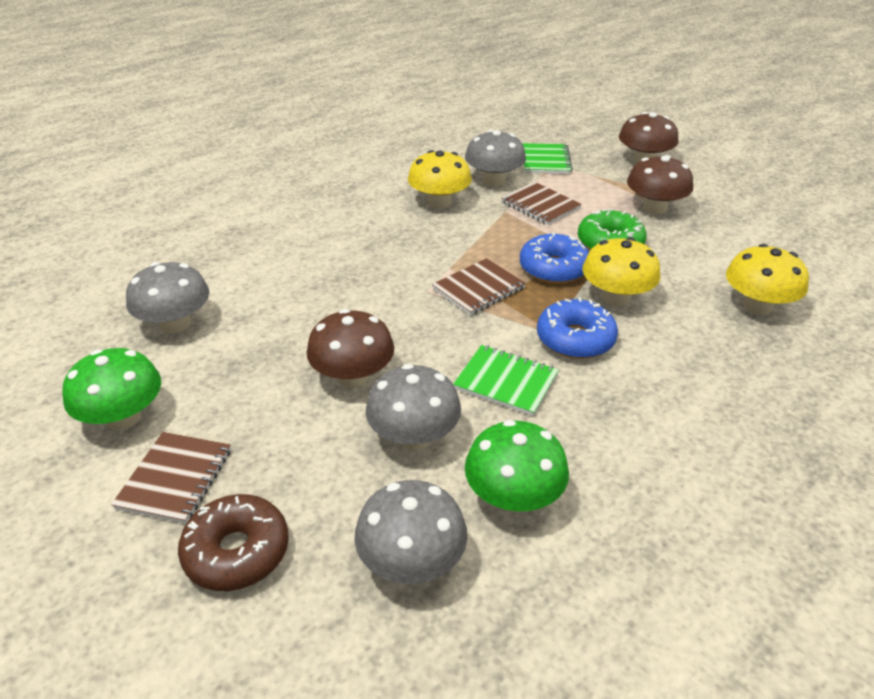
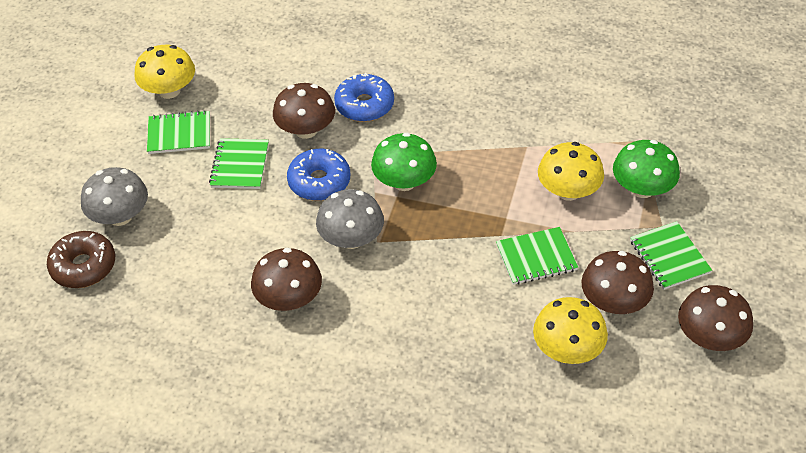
brown mushroom: 3 -> 4
brown notebook: 3 -> 0
green donut: 1 -> 0
green notebook: 2 -> 4
grey mushroom: 4 -> 2

